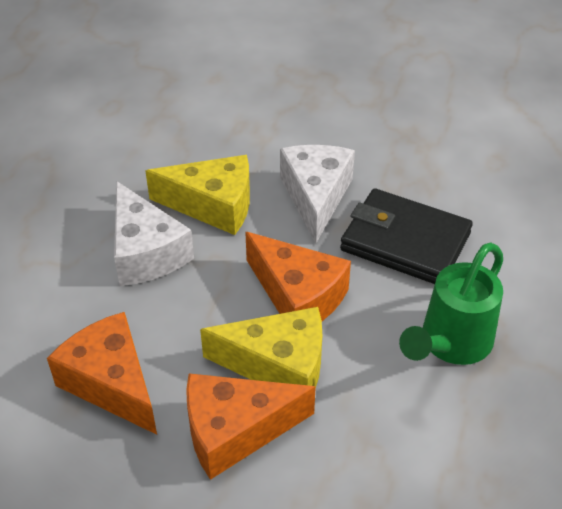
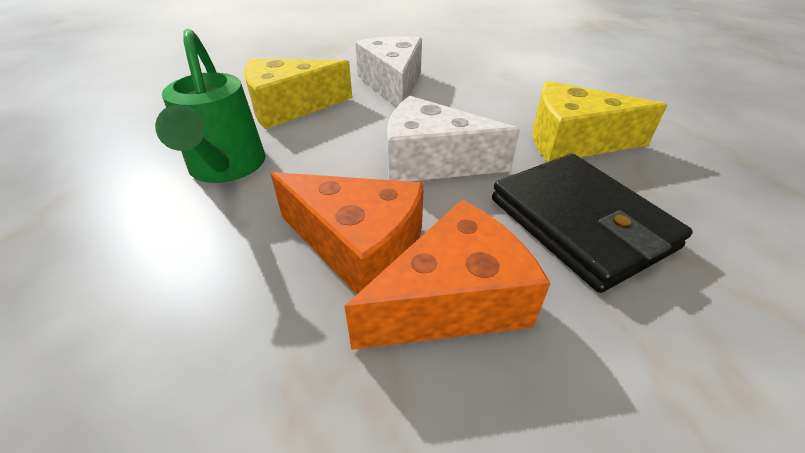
orange cheese: 3 -> 2

